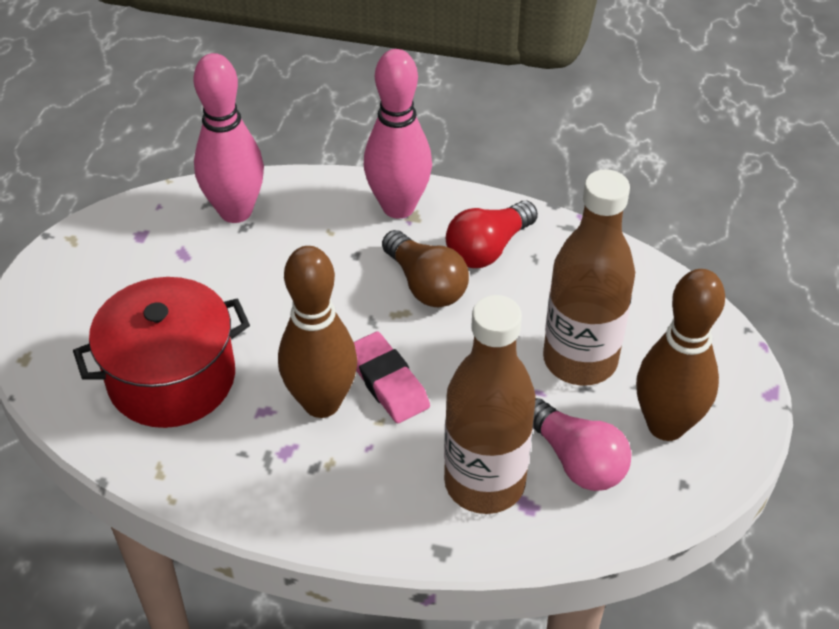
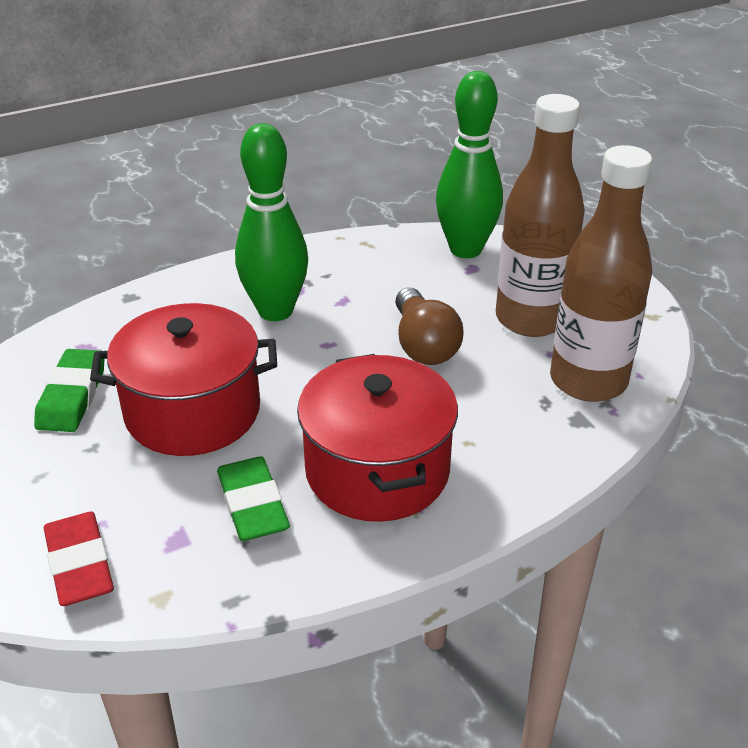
brown bowling pin: 2 -> 0
green bowling pin: 0 -> 2
green eraser: 0 -> 2
pink bowling pin: 2 -> 0
pink eraser: 1 -> 0
pink light bulb: 1 -> 0
red eraser: 0 -> 1
red light bulb: 1 -> 0
red pot: 1 -> 2

